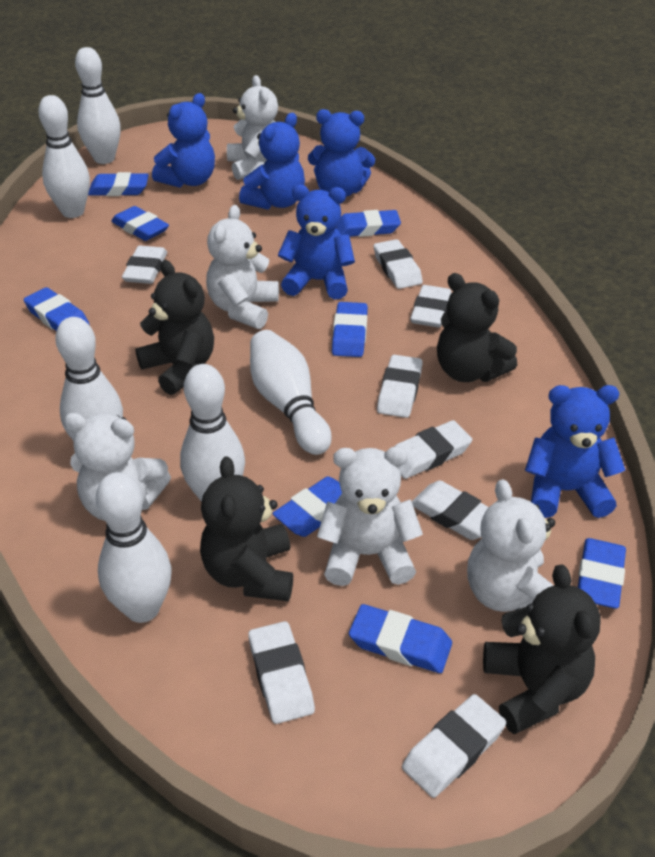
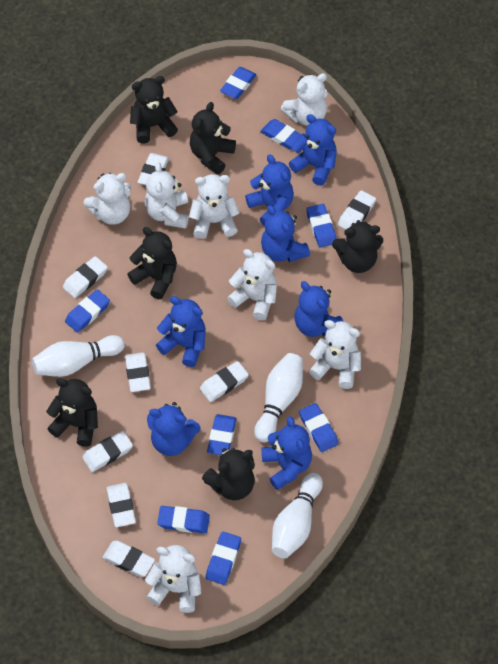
black teddy bear: 4 -> 6
blue teddy bear: 5 -> 7
white bowling pin: 6 -> 3
white teddy bear: 5 -> 7

